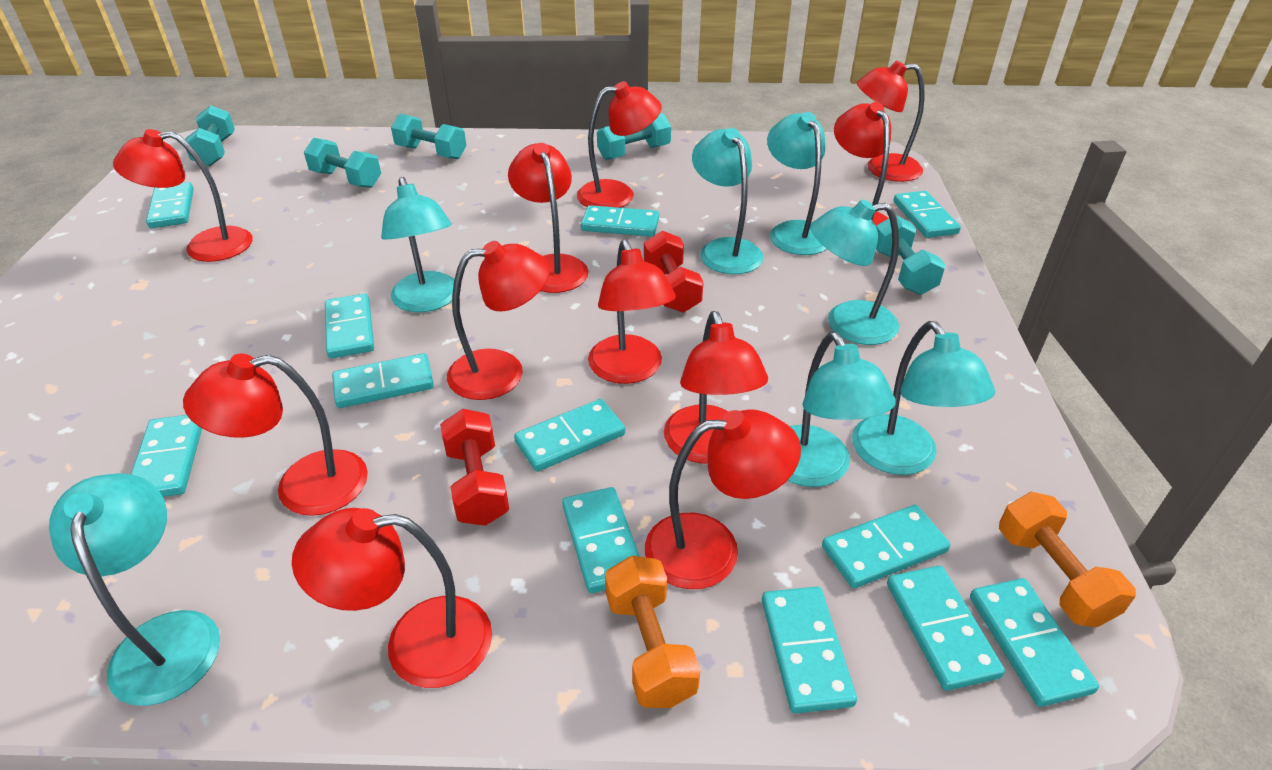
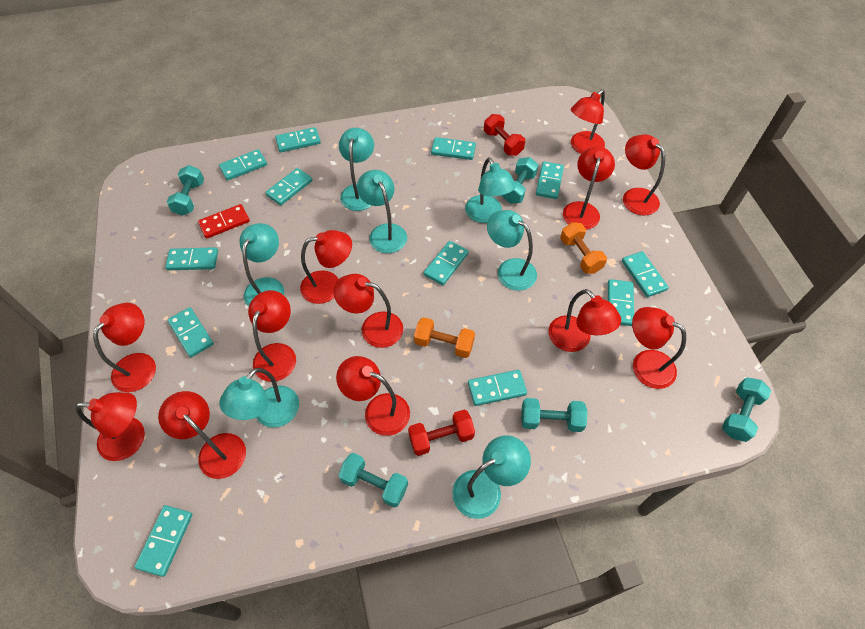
red domino: 0 -> 1
red lamp: 11 -> 12

